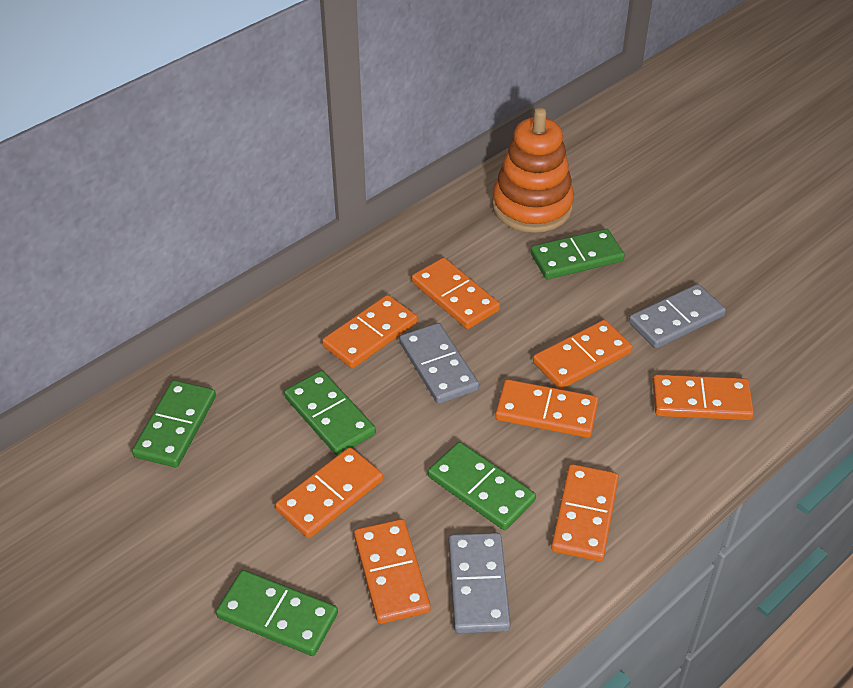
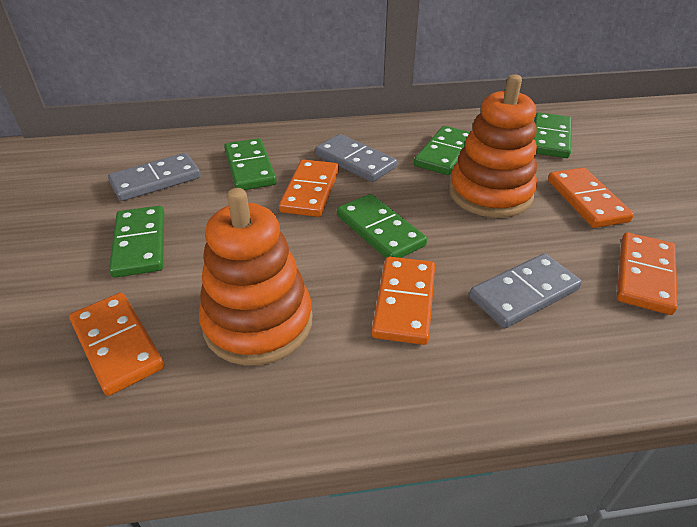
orange domino: 8 -> 5
orange stacking toy: 1 -> 2

